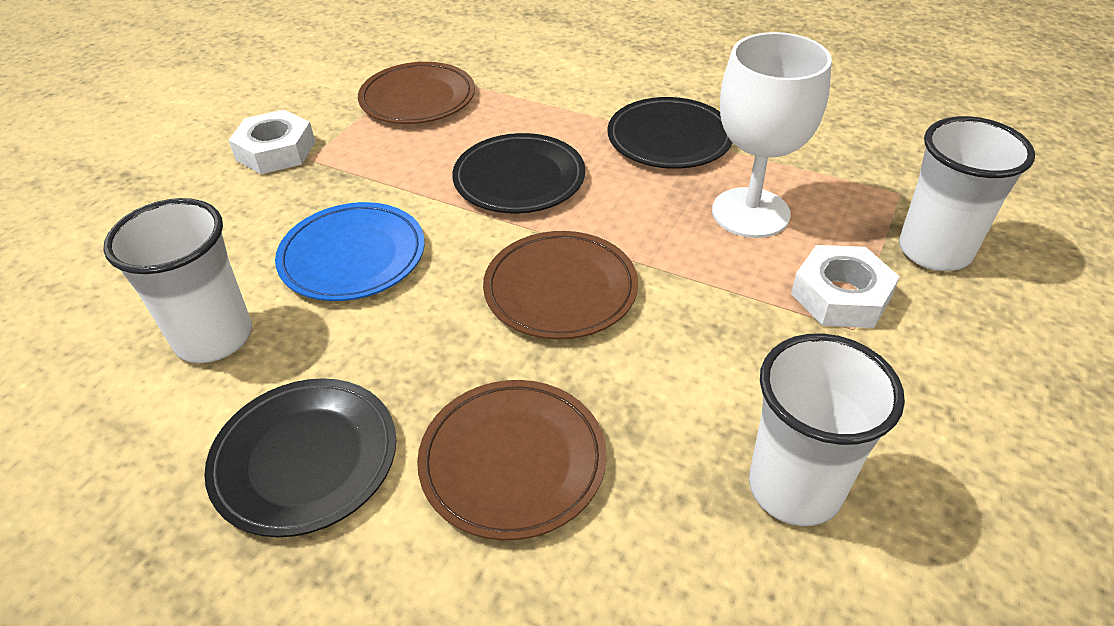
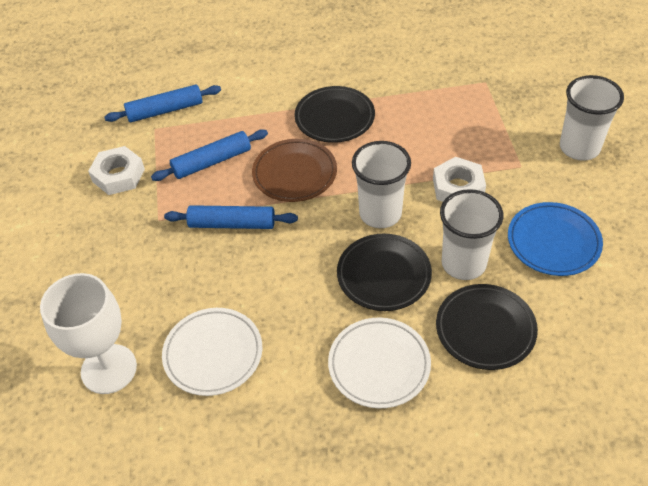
blue rolling pin: 0 -> 3
brown plate: 3 -> 1
white plate: 0 -> 2

